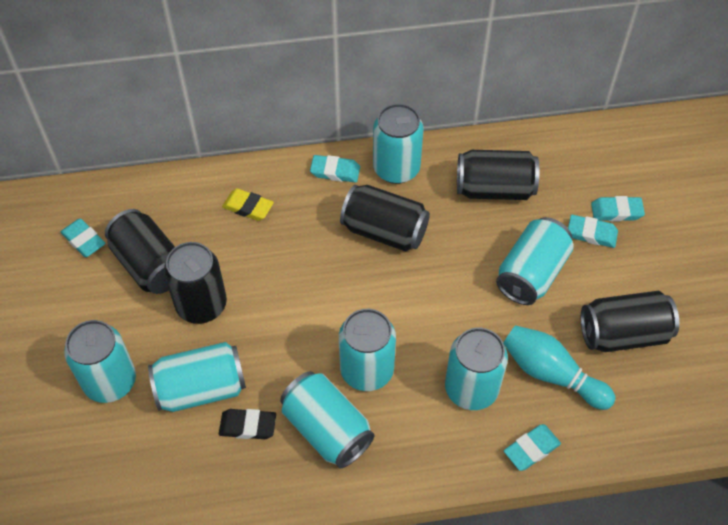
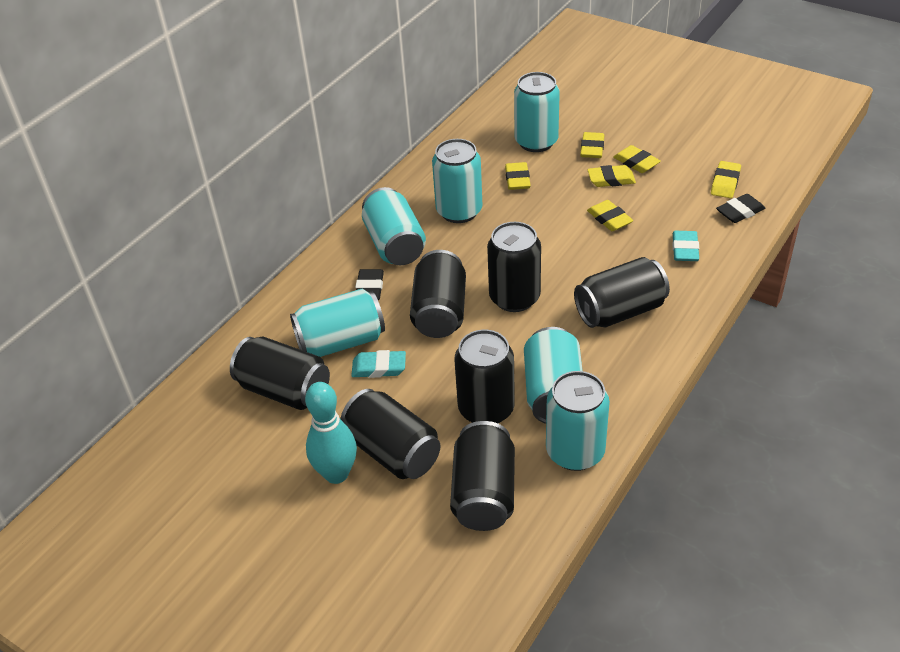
black can: 5 -> 7
black eraser: 1 -> 2
turquoise can: 7 -> 6
turquoise eraser: 5 -> 2
yellow eraser: 1 -> 6

